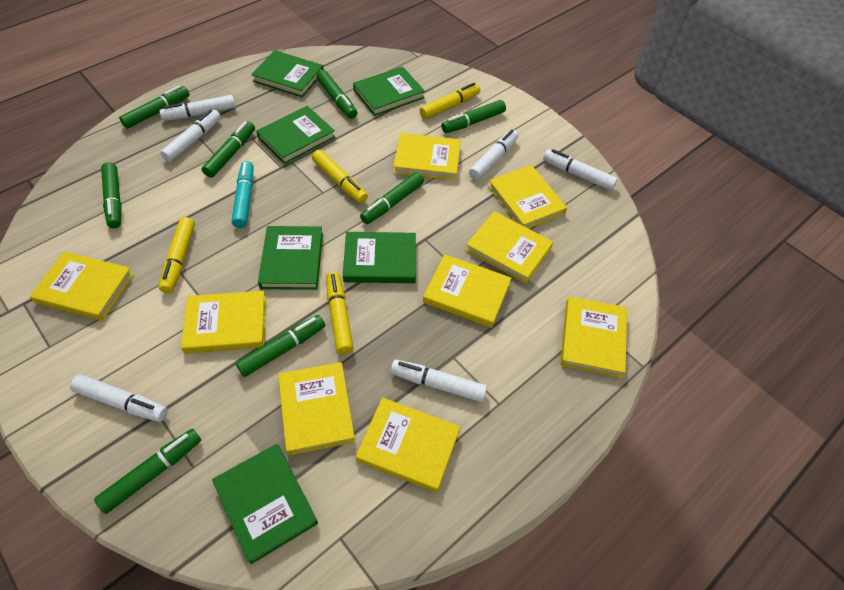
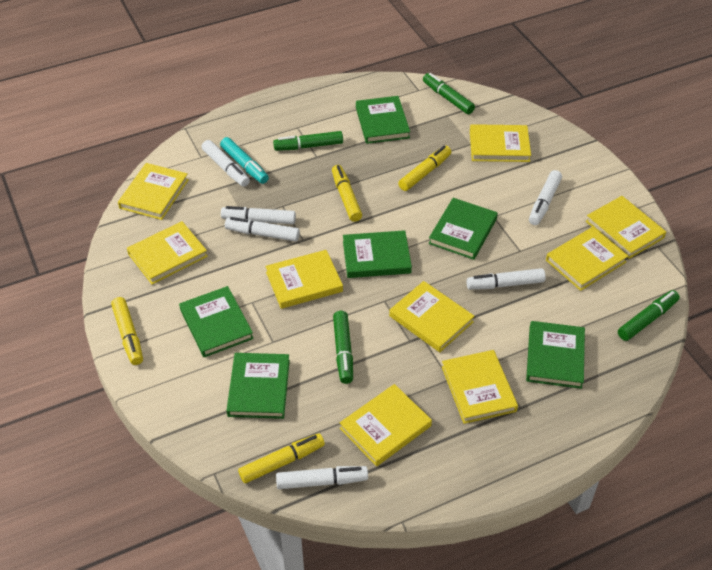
green marker: 8 -> 4

